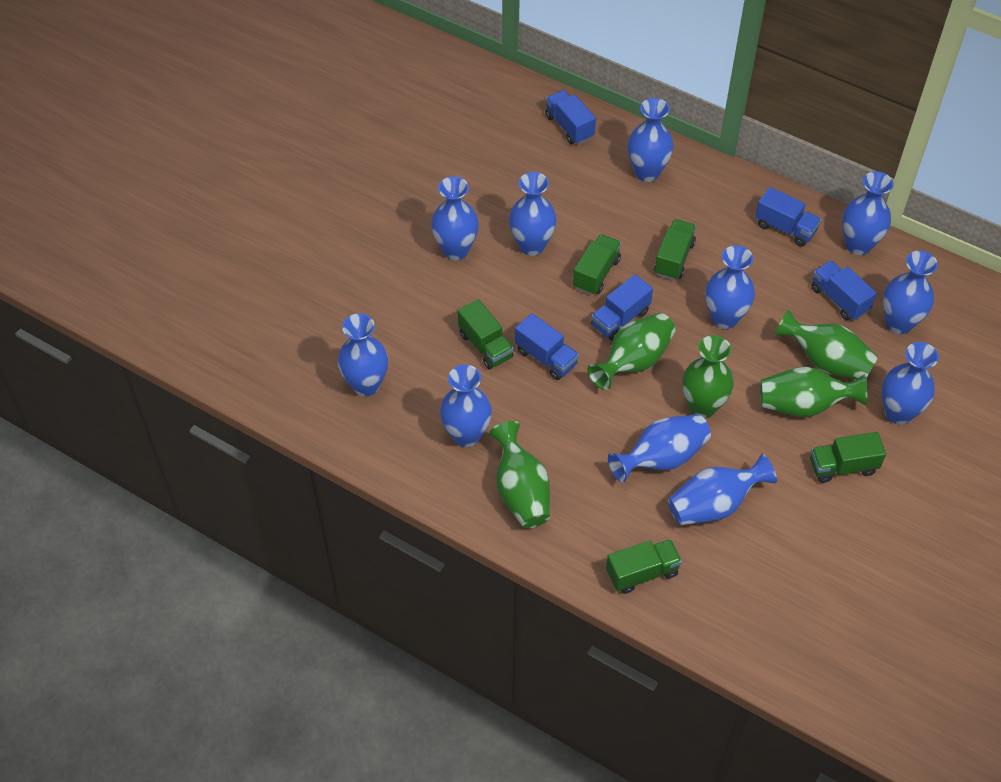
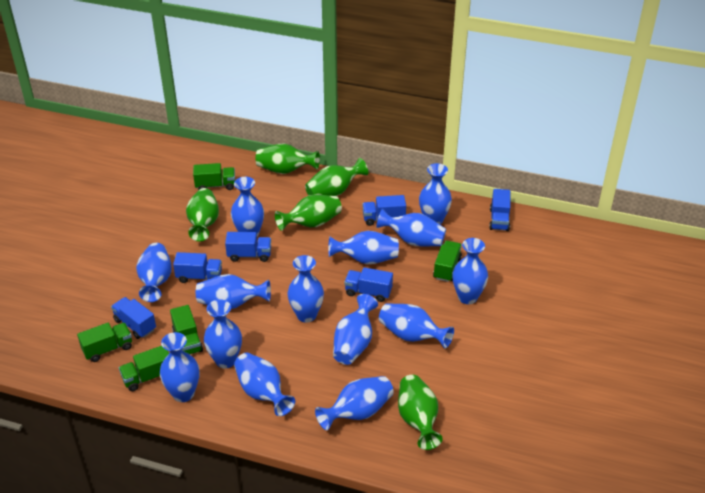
blue truck: 5 -> 6
blue vase: 11 -> 14

